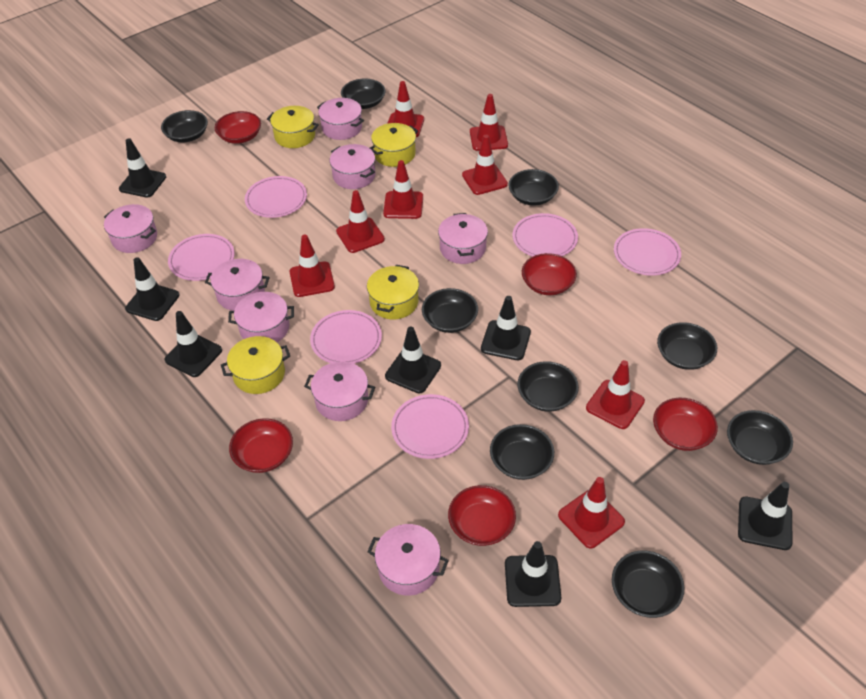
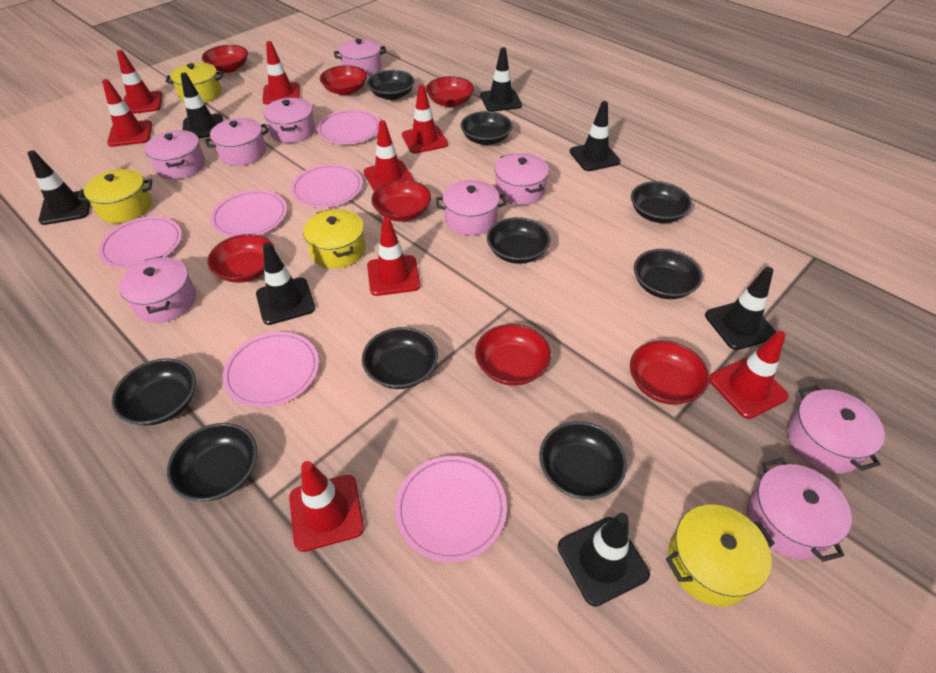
pink pot: 8 -> 9
red bowl: 5 -> 7

